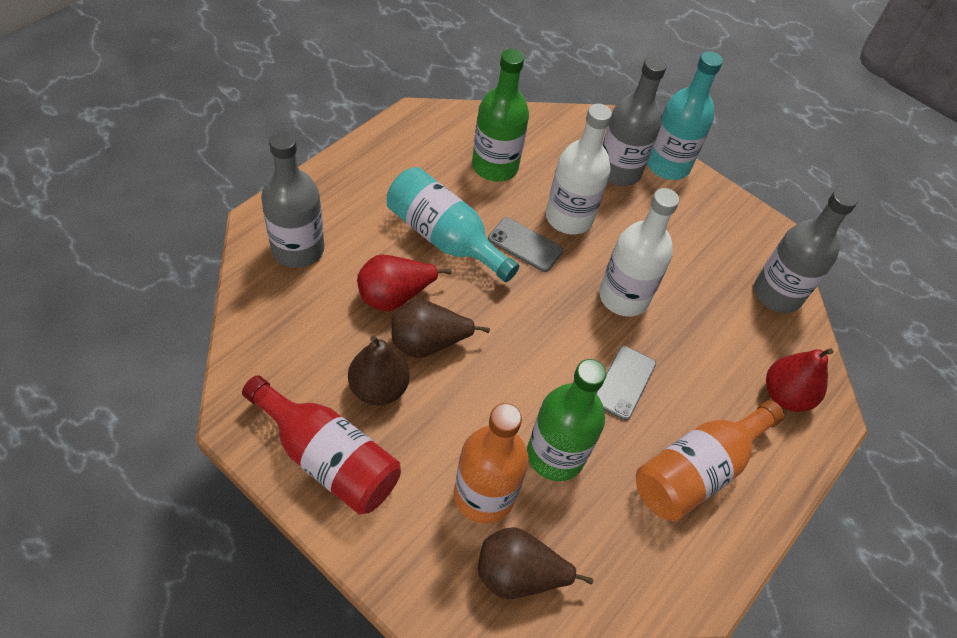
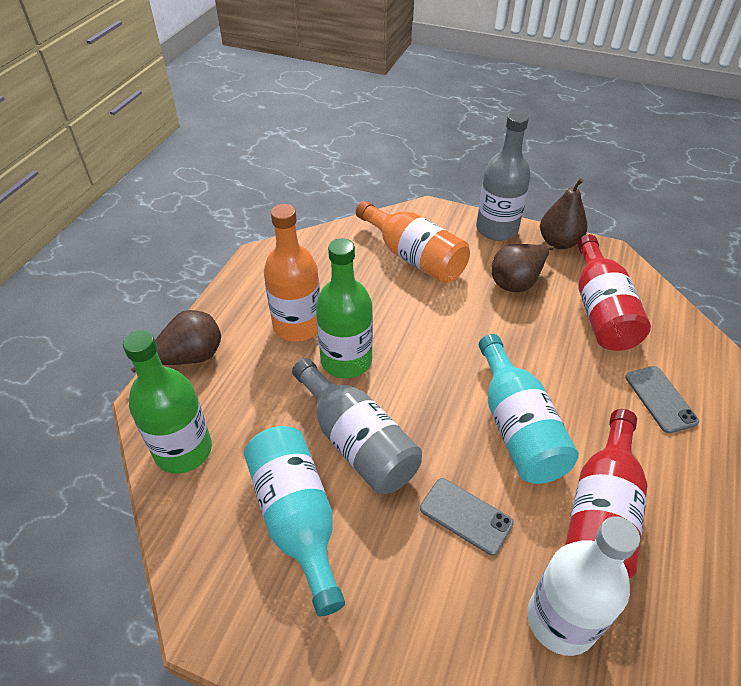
grey bottle: 3 -> 2
red bottle: 1 -> 2
red pear: 2 -> 0
white bottle: 2 -> 1

